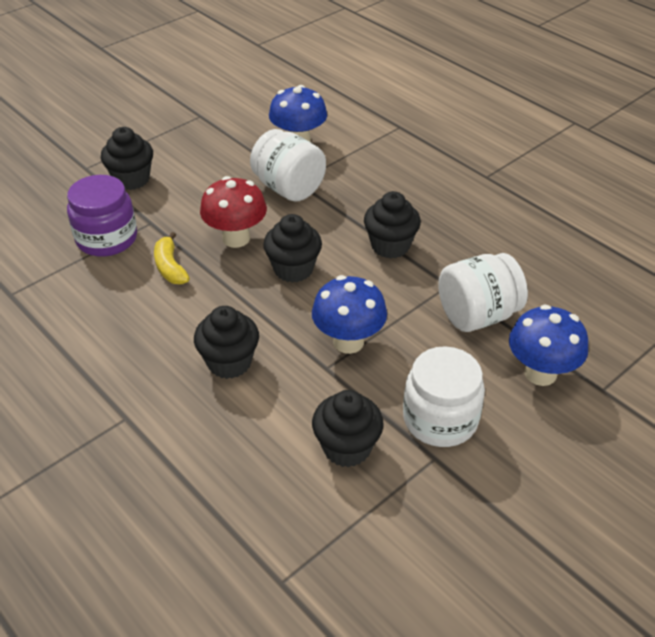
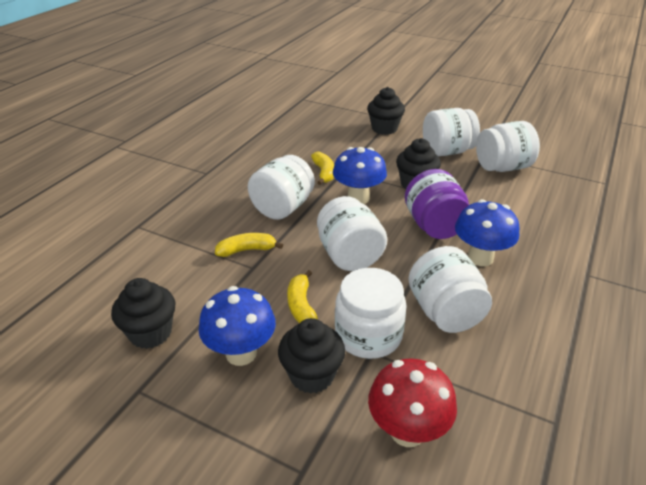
black cupcake: 5 -> 4
white jar: 3 -> 6
yellow banana: 1 -> 3

